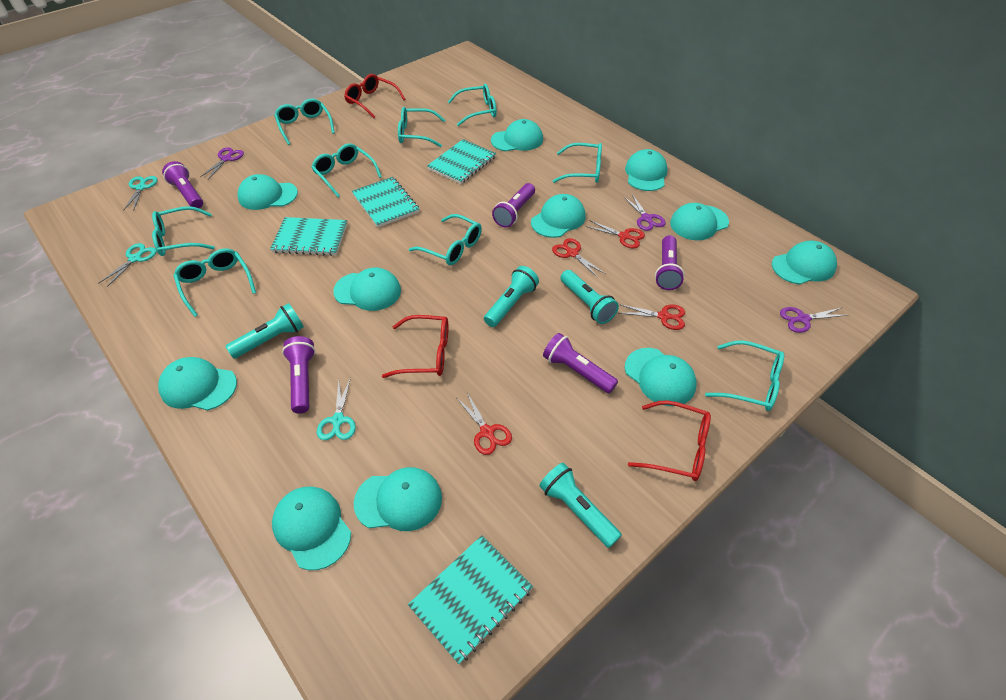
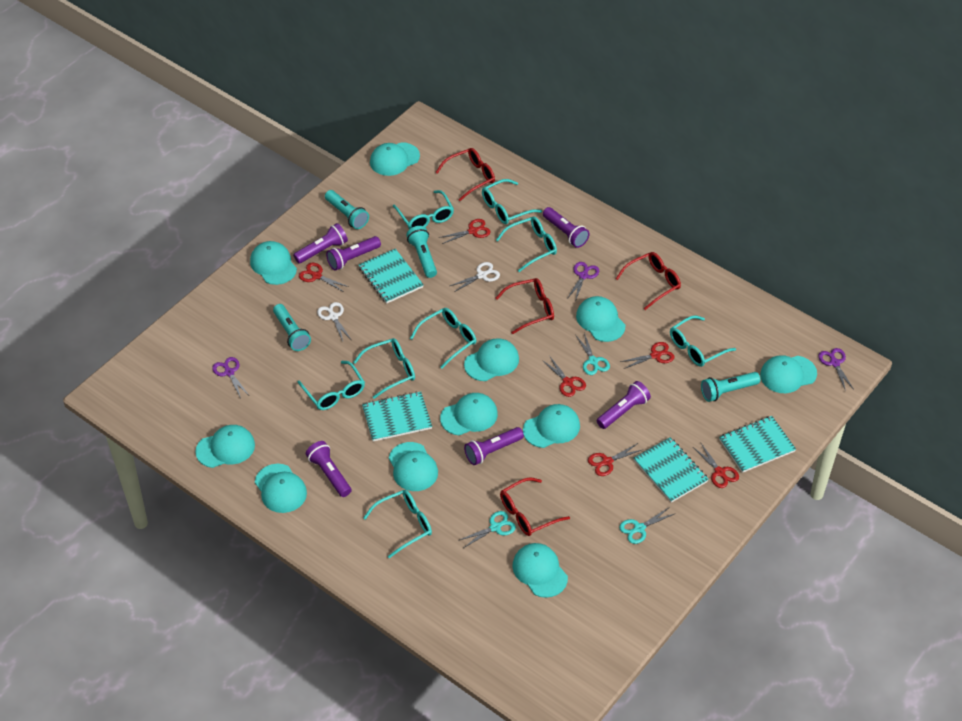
purple flashlight: 5 -> 6
red glasses: 3 -> 4
red scissors: 4 -> 6
turquoise glasses: 9 -> 8
white scissors: 0 -> 2

